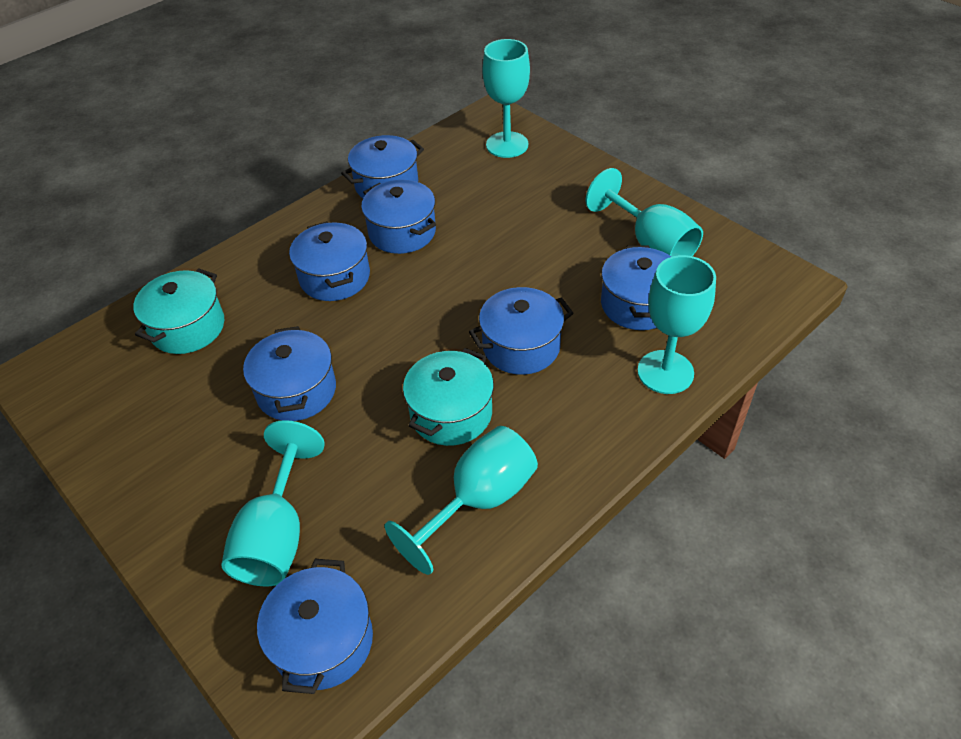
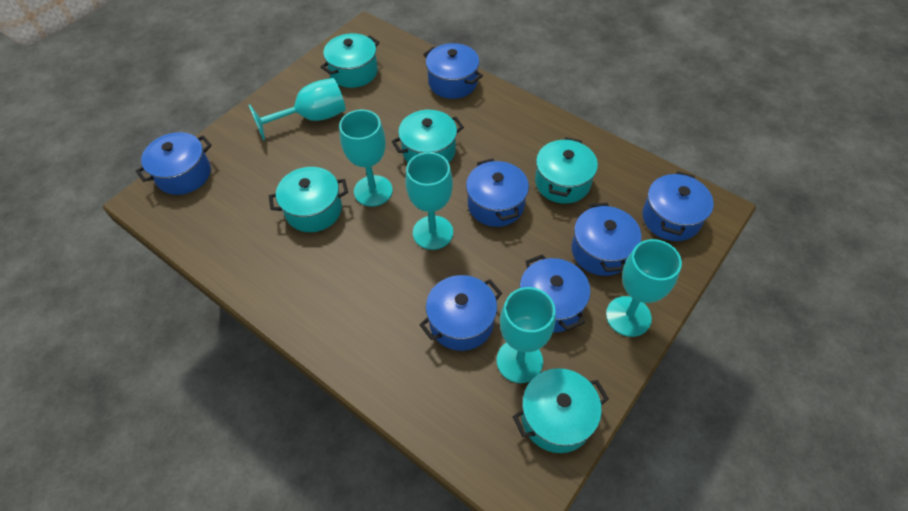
turquoise pot: 2 -> 5

